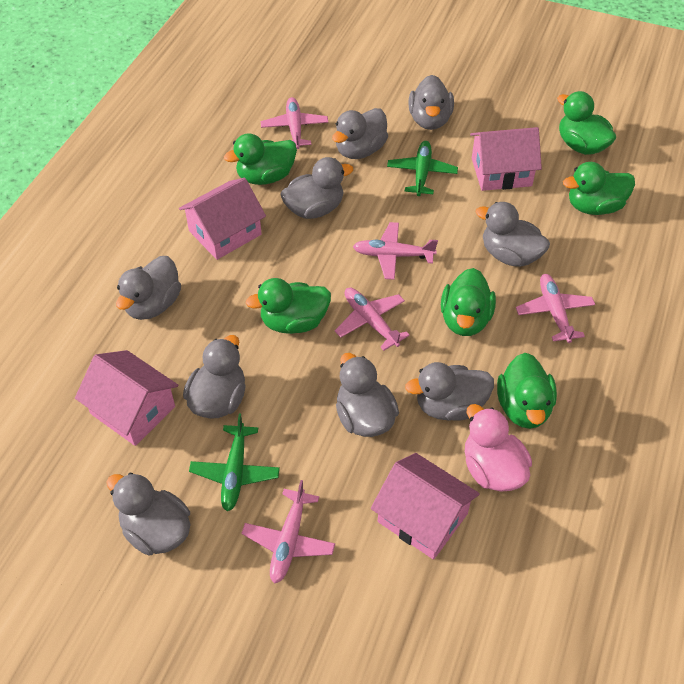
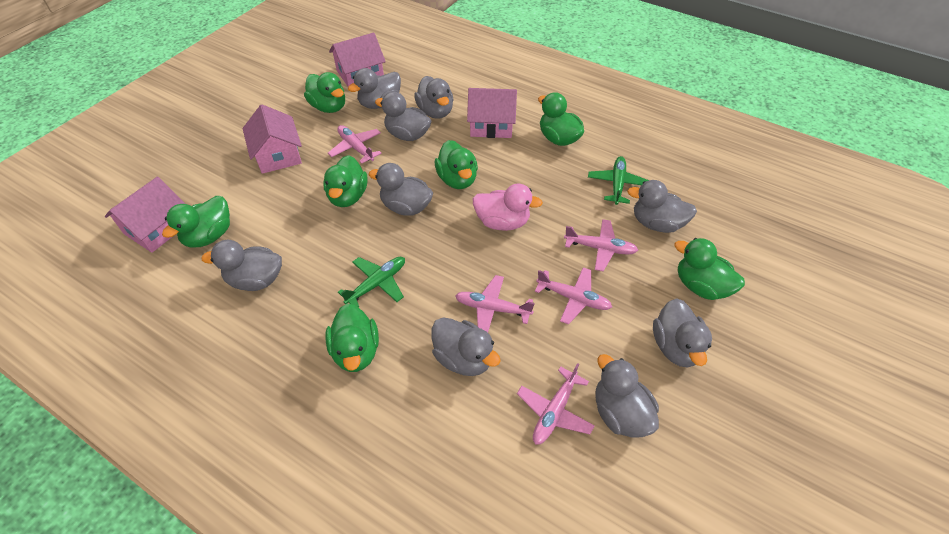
green duck: 6 -> 7

